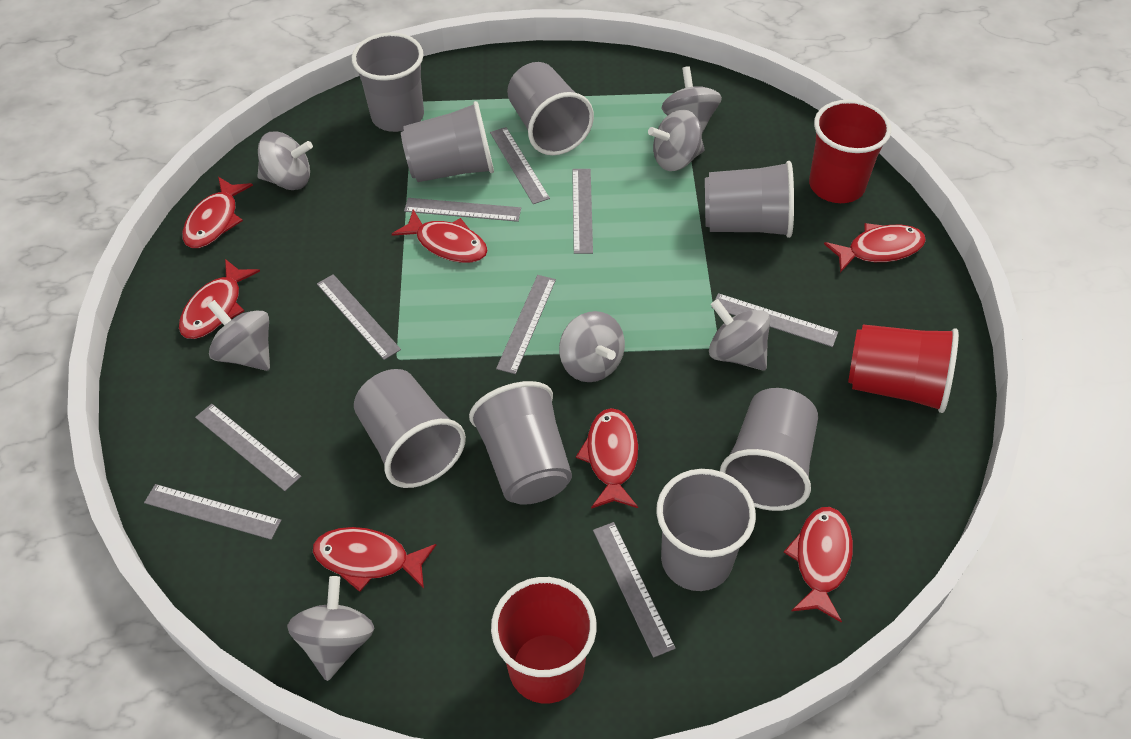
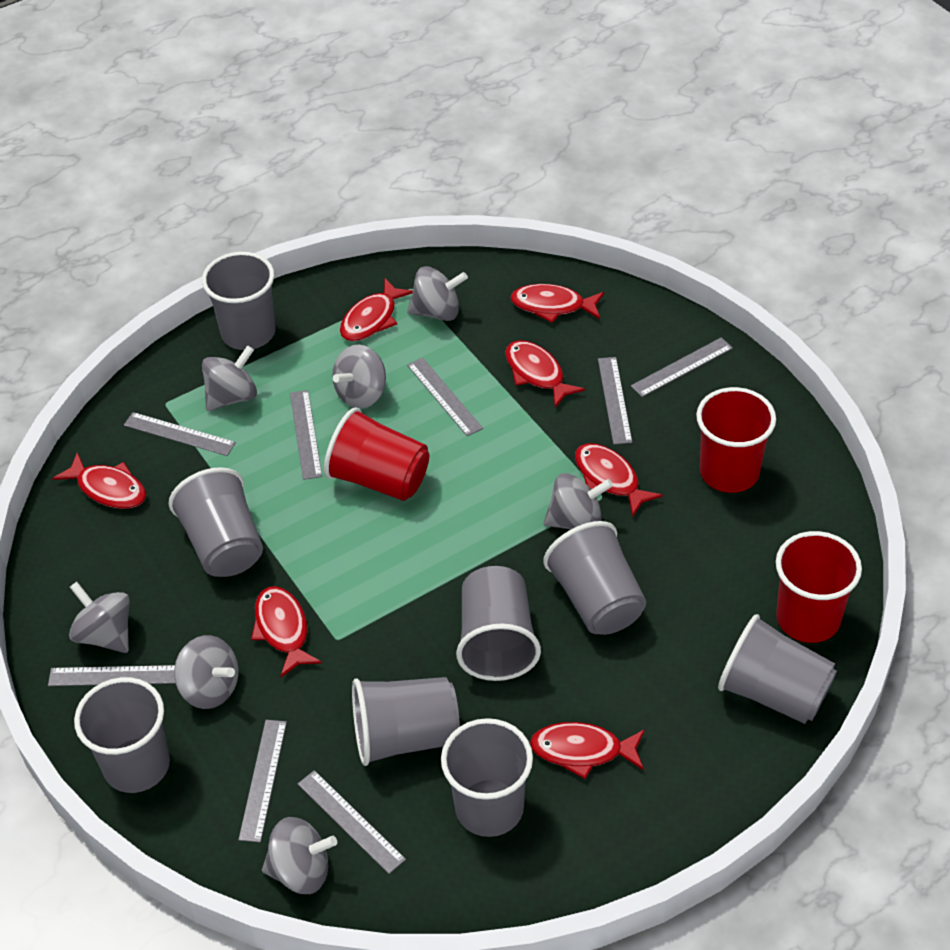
grey ruler: 9 -> 8

